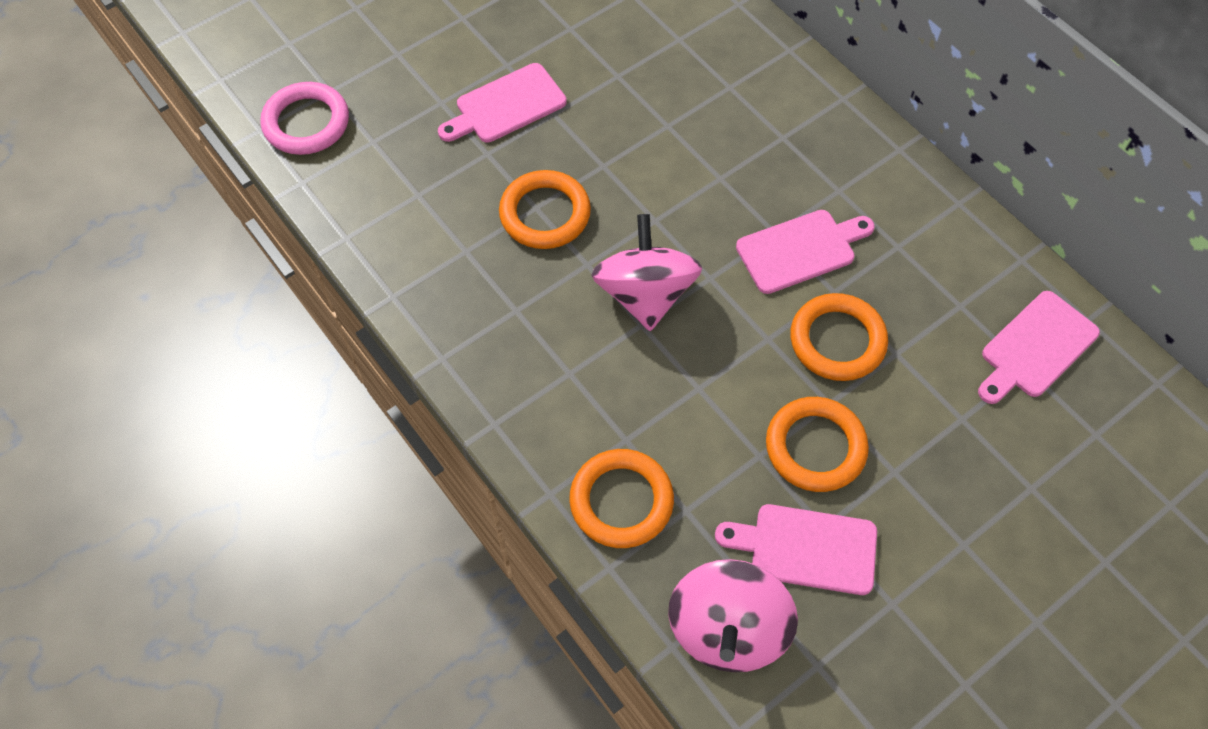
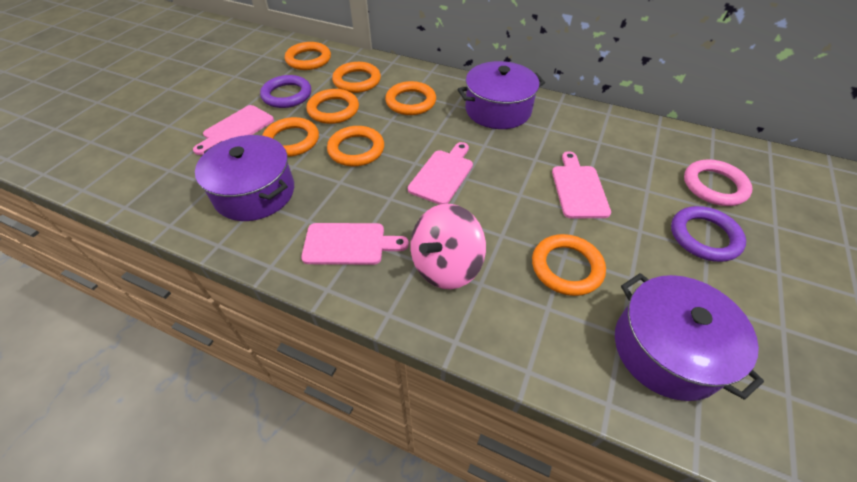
orange ring: 4 -> 7
pink spinning top: 2 -> 1
purple pot: 0 -> 3
purple ring: 0 -> 2

